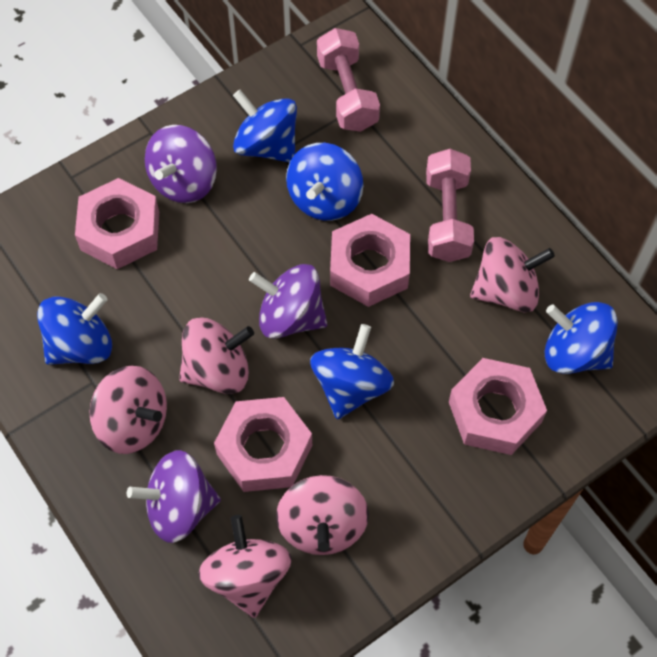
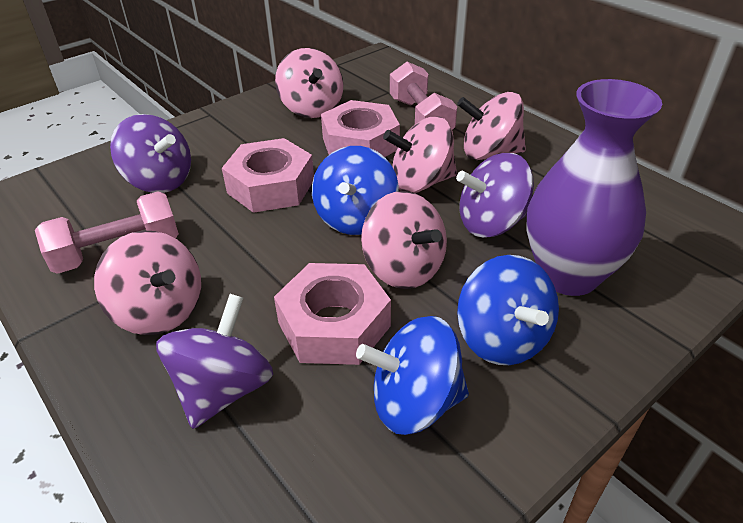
blue spinning top: 5 -> 3
pink nut: 4 -> 3
purple vase: 0 -> 1

